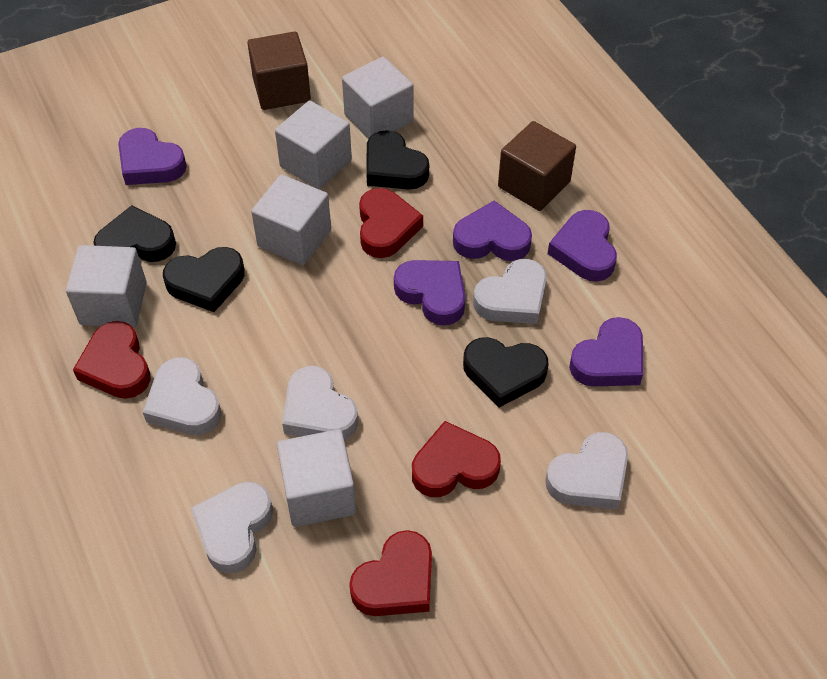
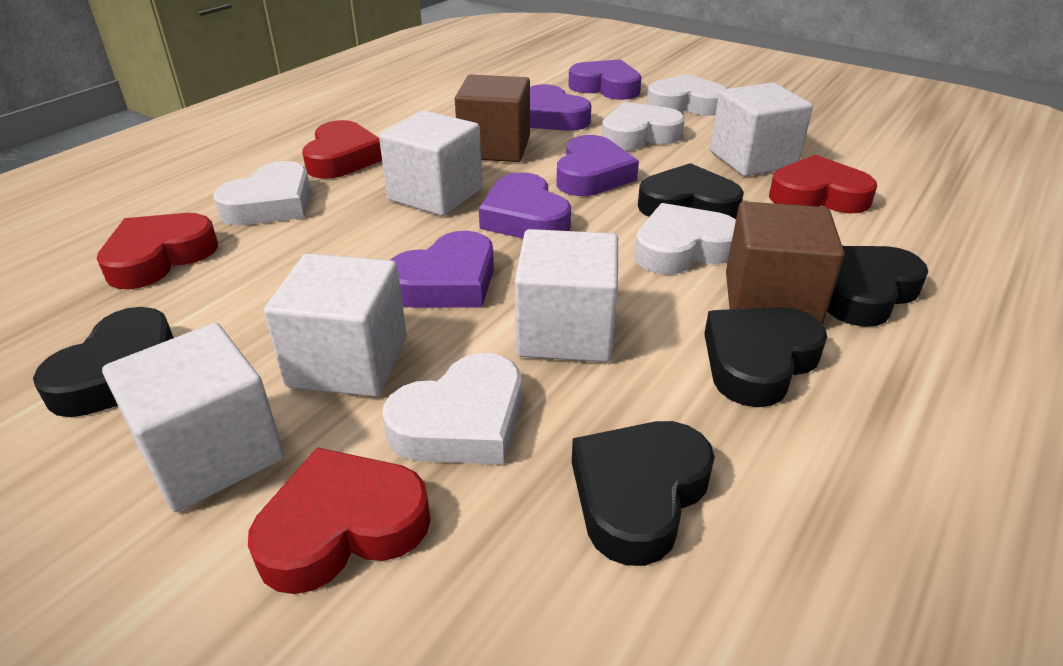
black heart: 4 -> 5

